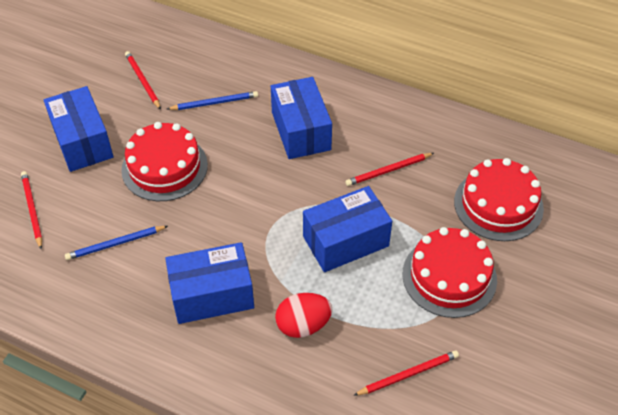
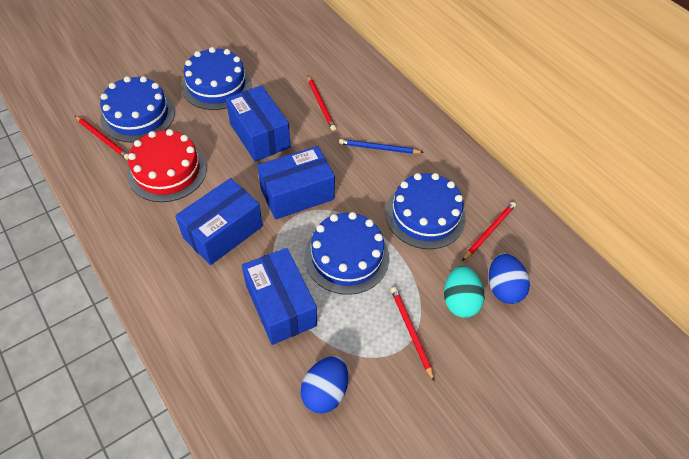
blue cake: 0 -> 4
blue egg: 0 -> 2
blue pencil: 2 -> 1
red cake: 3 -> 1
red egg: 1 -> 0
turquoise egg: 0 -> 1

